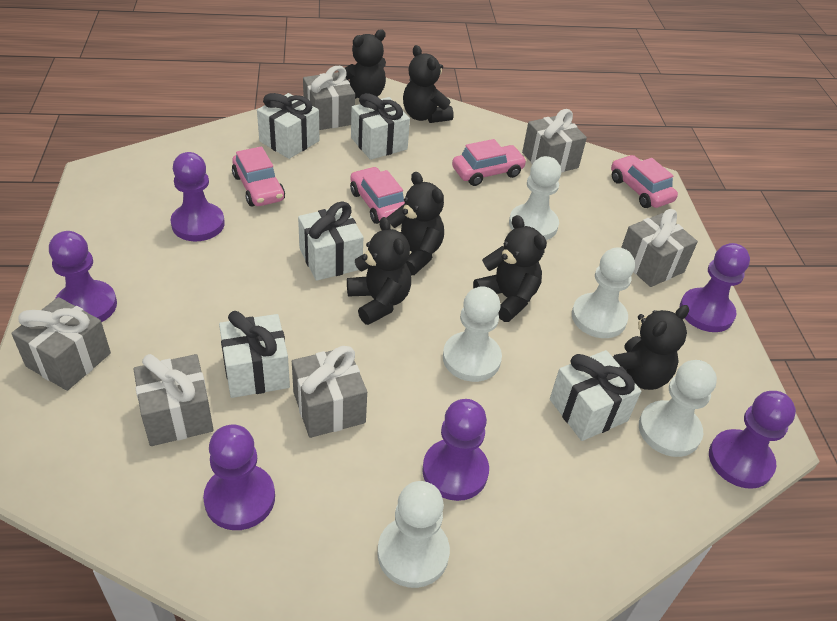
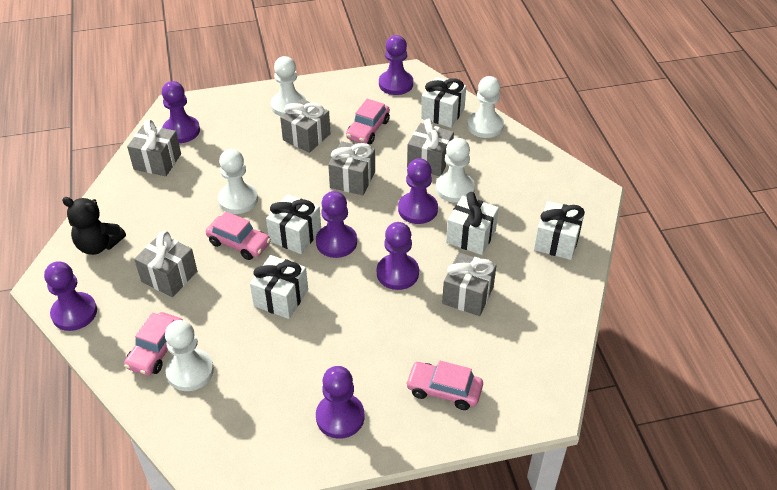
black teddy bear: 6 -> 1
purple pawn: 6 -> 7

